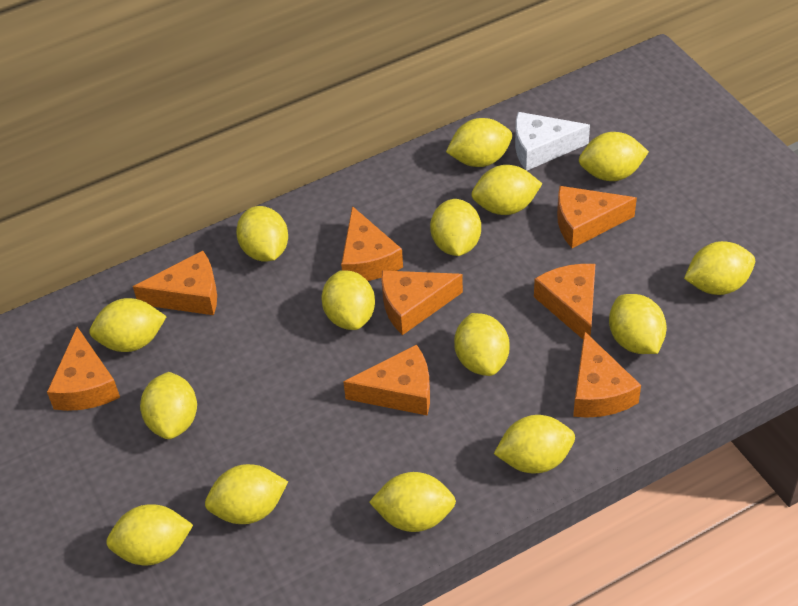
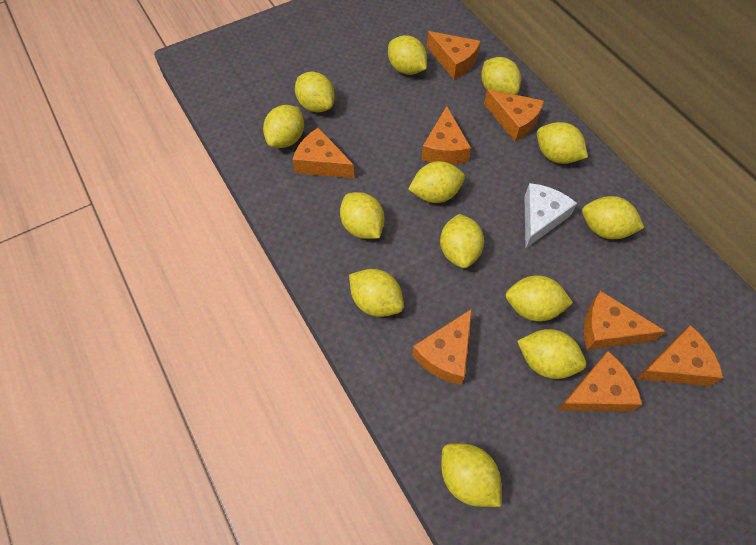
yellow lemon: 15 -> 13

